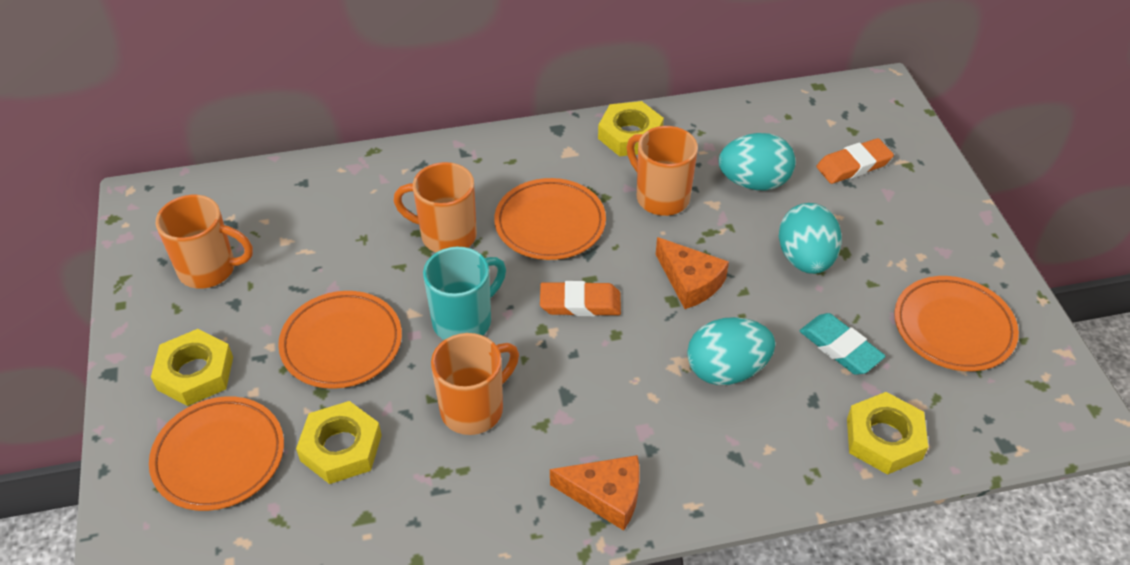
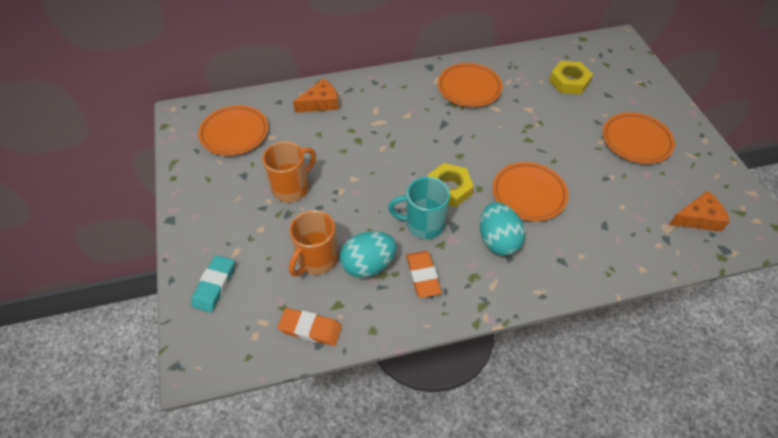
orange mug: 4 -> 2
turquoise egg: 3 -> 2
yellow nut: 4 -> 2

